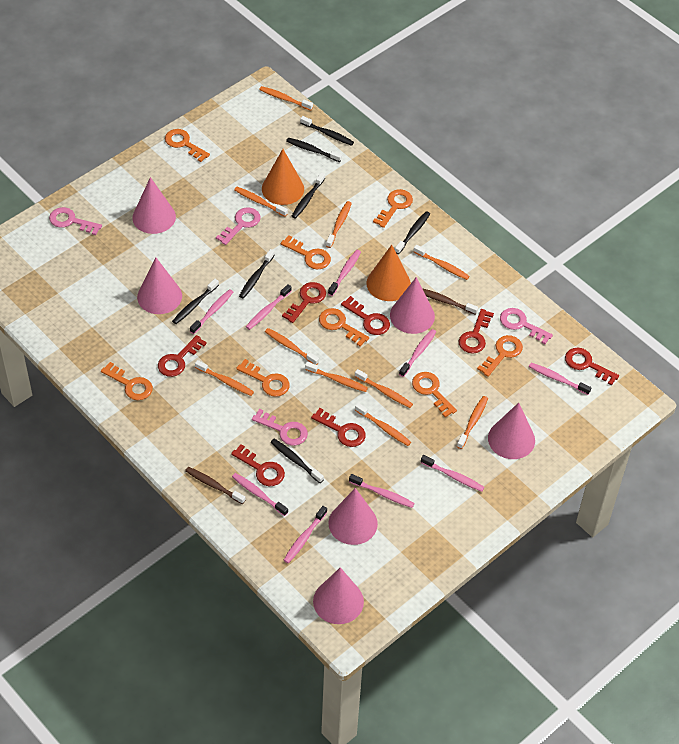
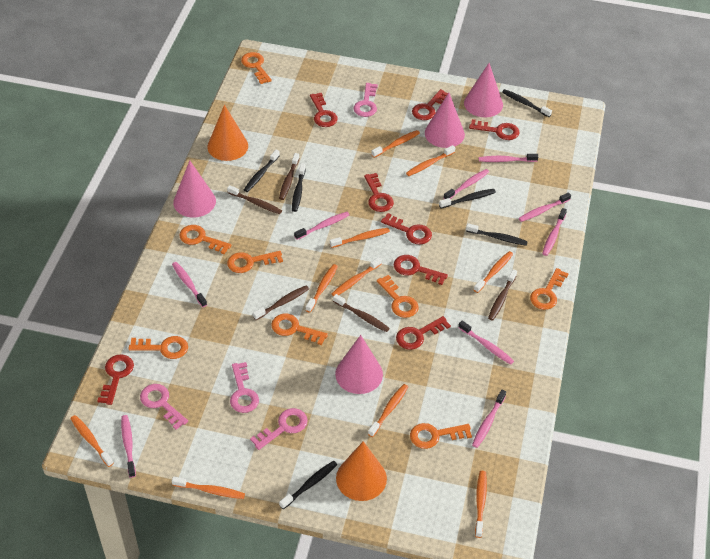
black toothbrush: 7 -> 6
brown toothbrush: 2 -> 5
pink cone: 6 -> 4
red key: 7 -> 8

